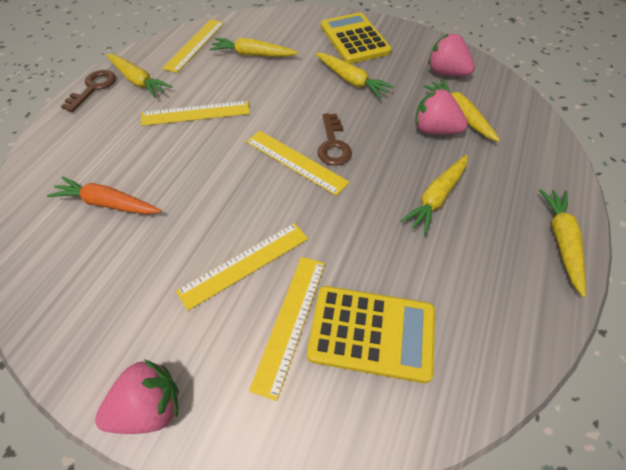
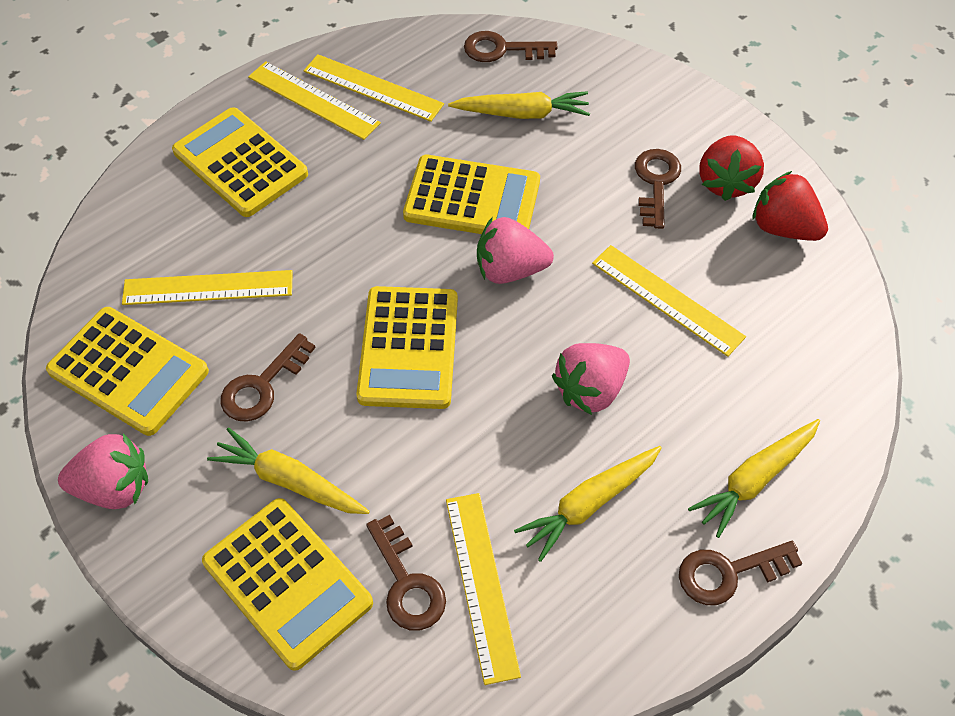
brown key: 2 -> 5
orange carrot: 1 -> 0
red strawberry: 0 -> 2
yellow calculator: 2 -> 5
yellow carrot: 6 -> 4

